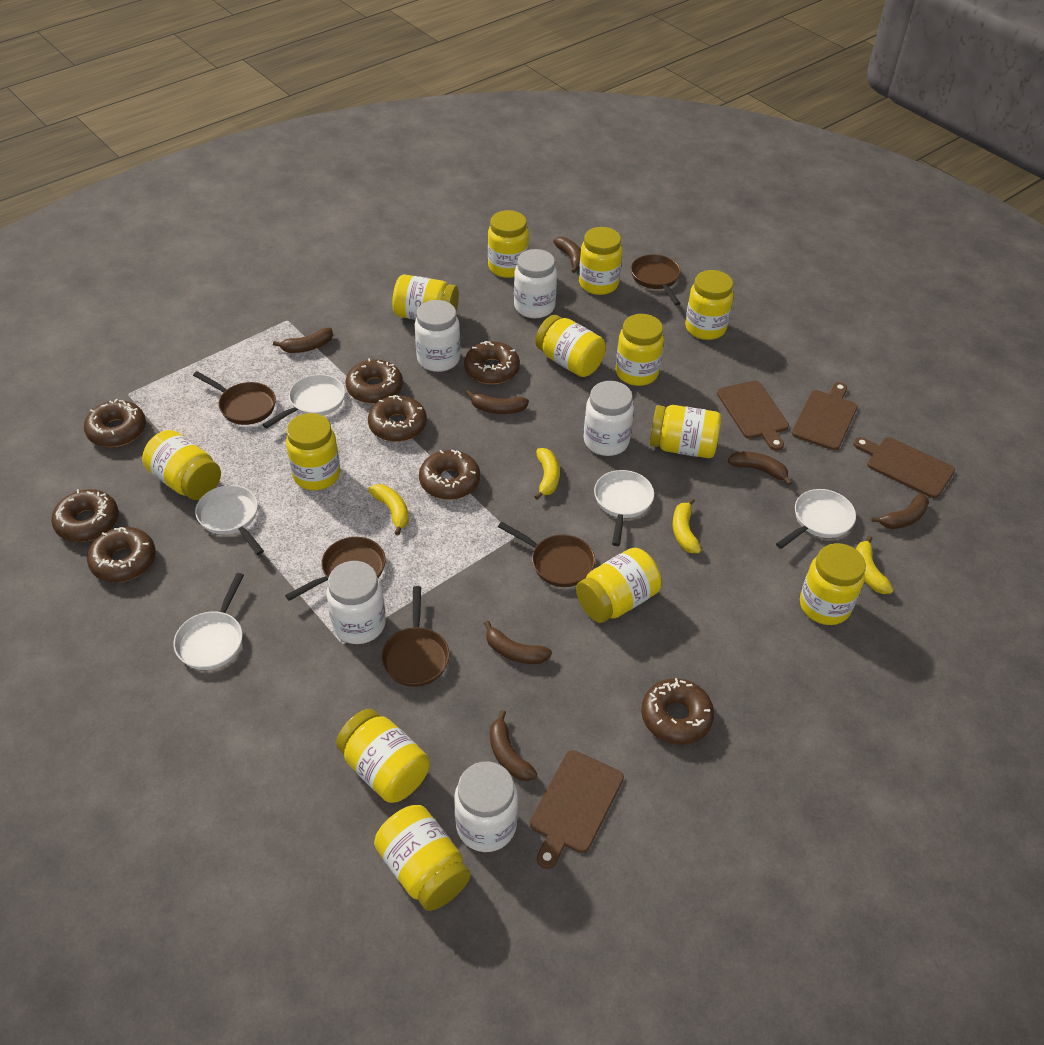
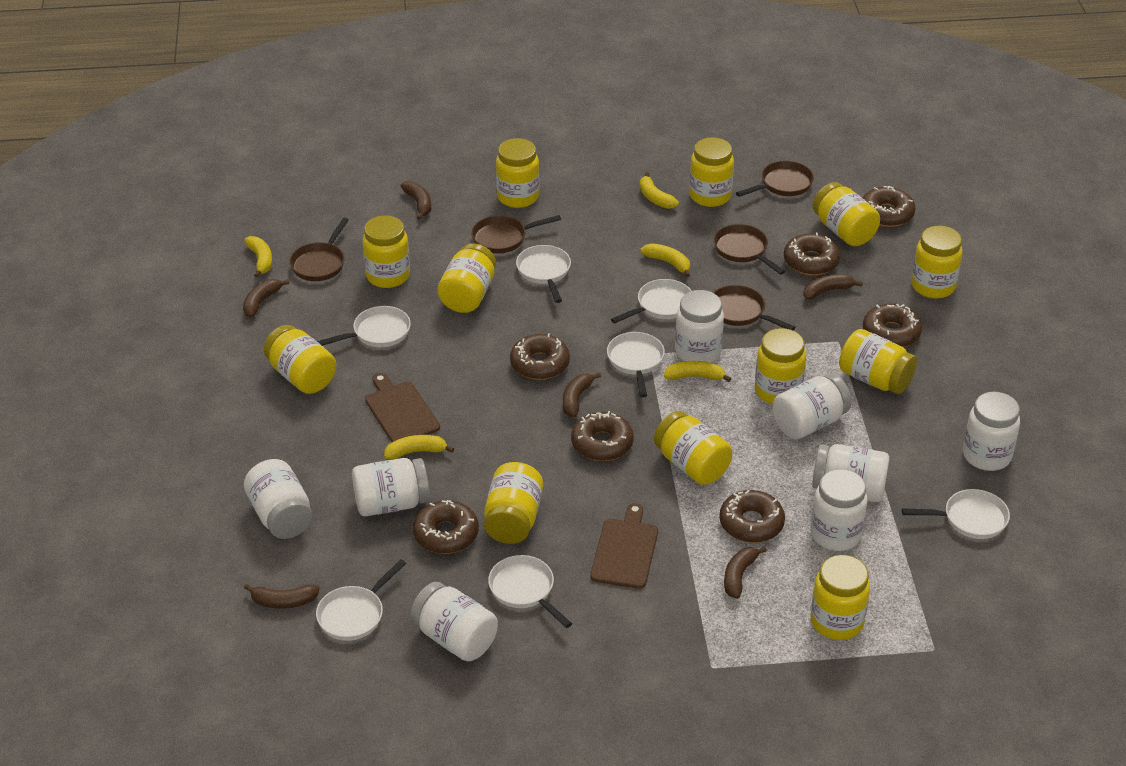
brown banana: 7 -> 6
brown cutting board: 4 -> 2
brown donut: 8 -> 7
white jar: 5 -> 8
white pan: 5 -> 7
yellow banana: 4 -> 5
yellow jar: 13 -> 12

